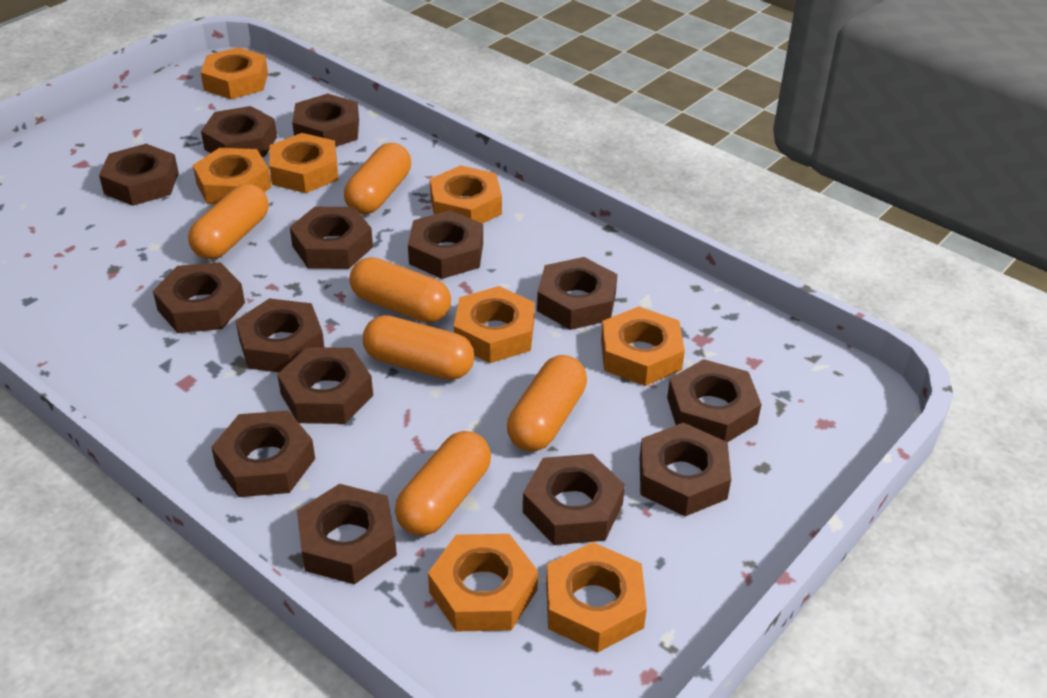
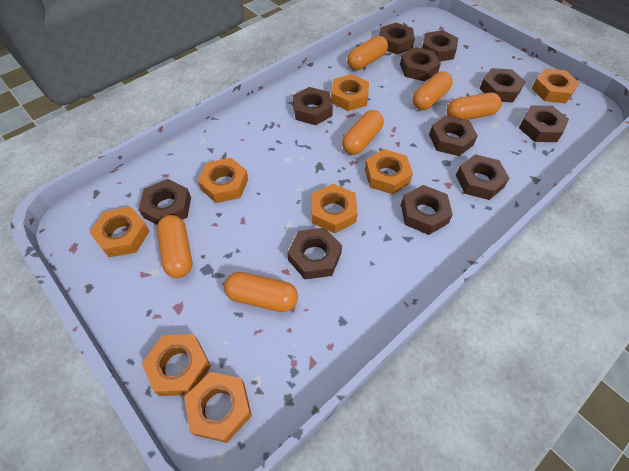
brown nut: 14 -> 11

